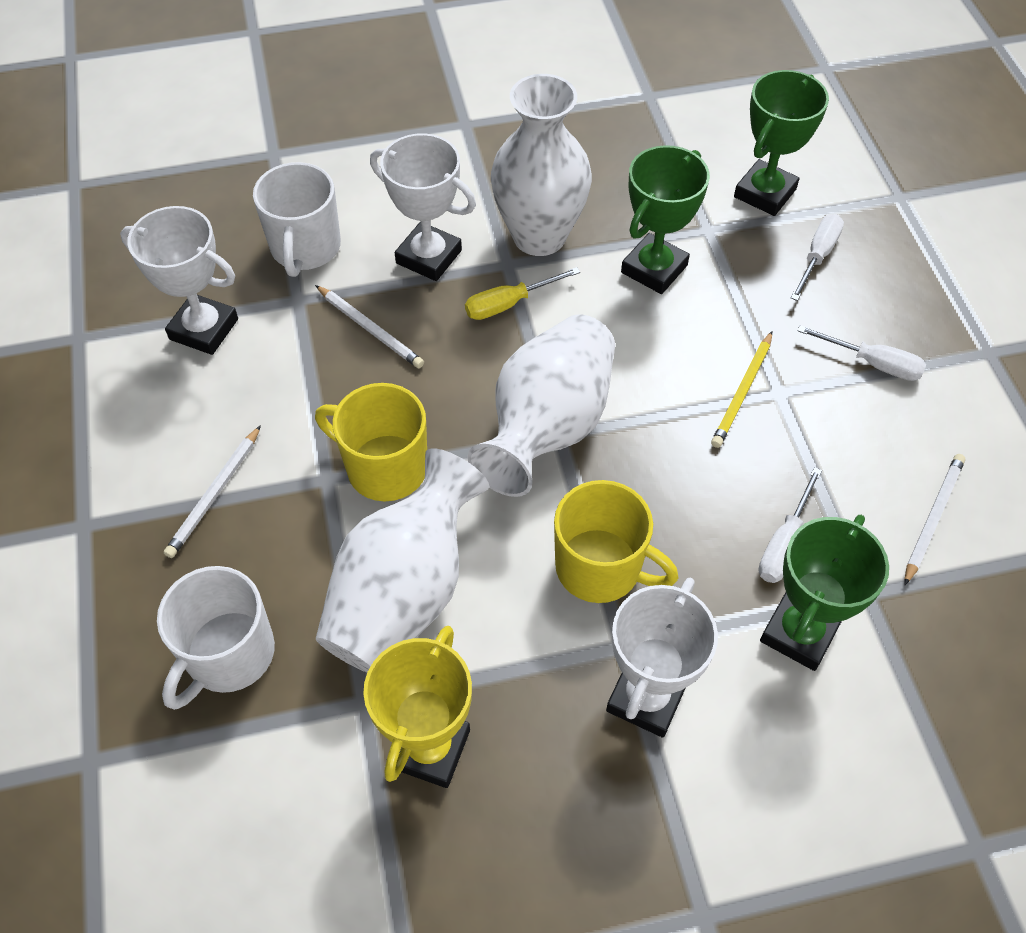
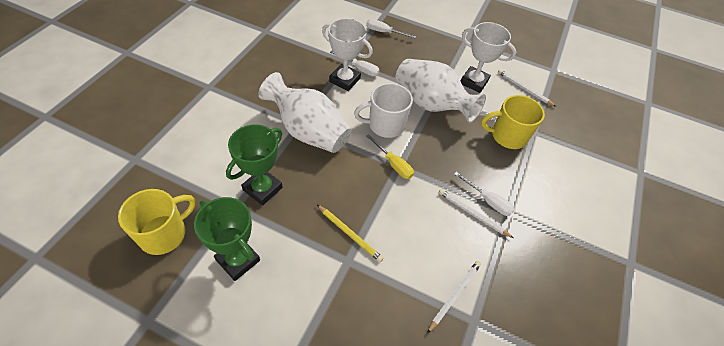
green trophy: 3 -> 2
white mug: 2 -> 1
white trophy: 3 -> 2
white vase: 3 -> 2
yellow trophy: 1 -> 0

